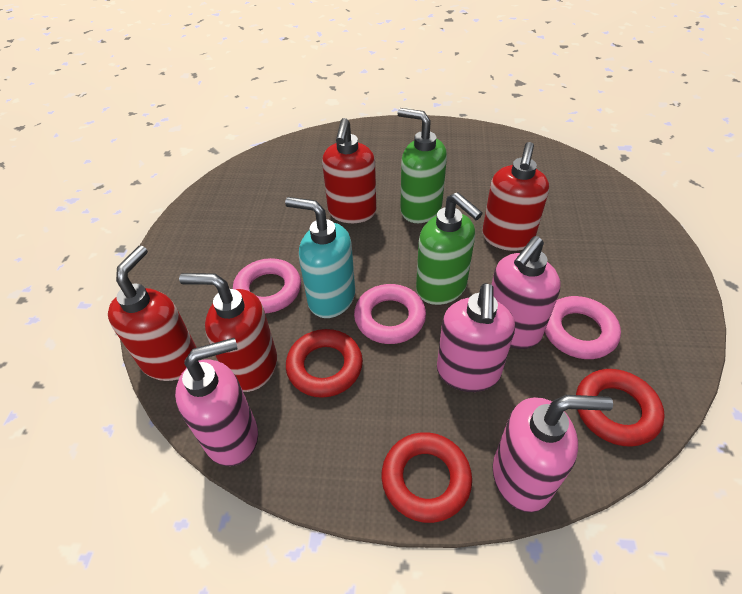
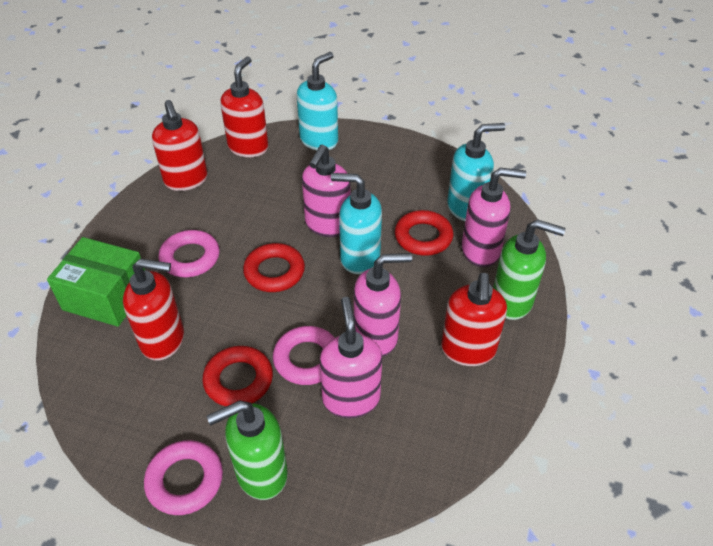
green box: 0 -> 1
turquoise soap dispenser: 1 -> 3

